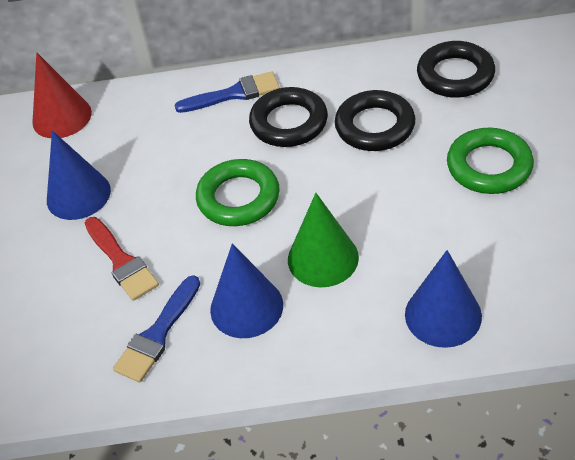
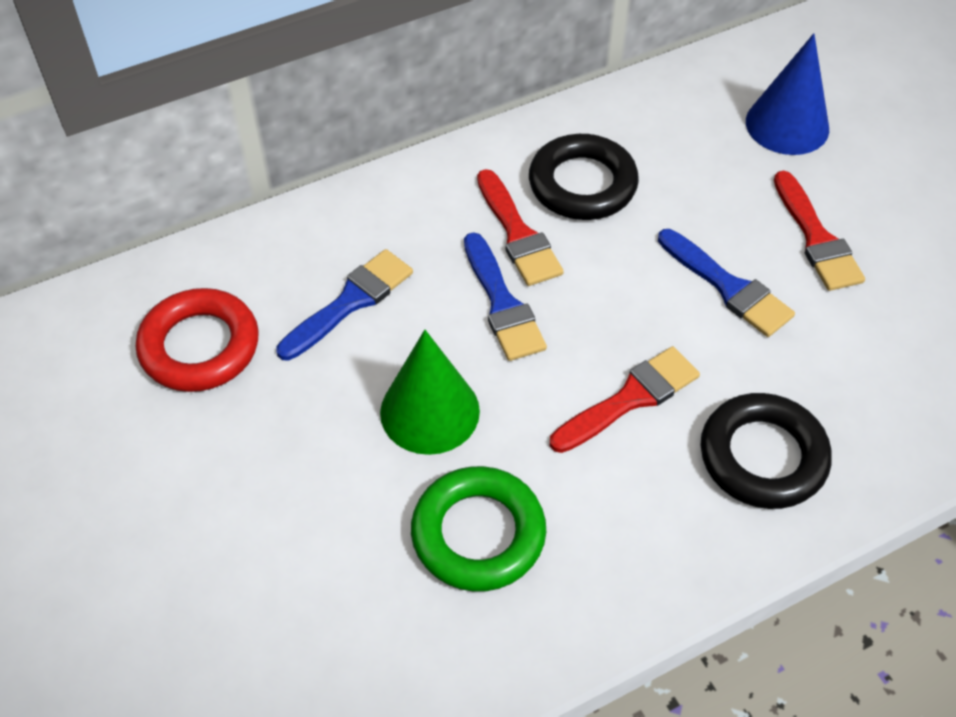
black ring: 3 -> 2
blue brush: 2 -> 3
blue cone: 3 -> 1
green ring: 2 -> 1
red brush: 1 -> 3
red cone: 1 -> 0
red ring: 0 -> 1

